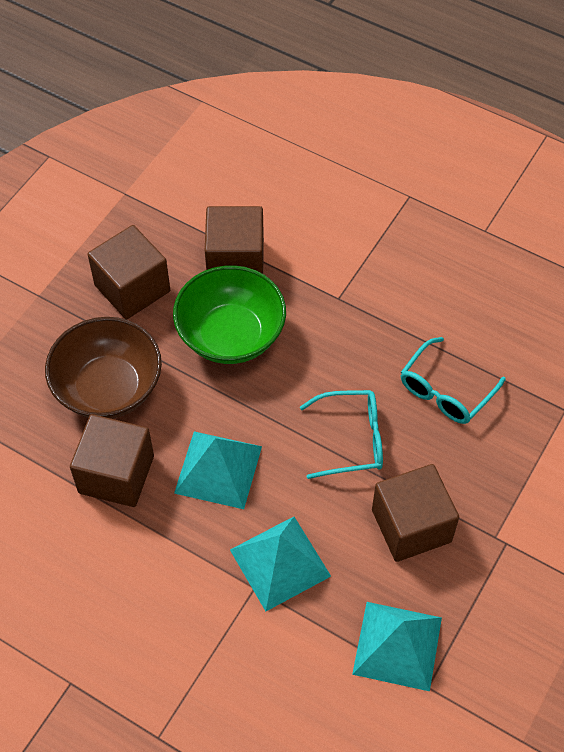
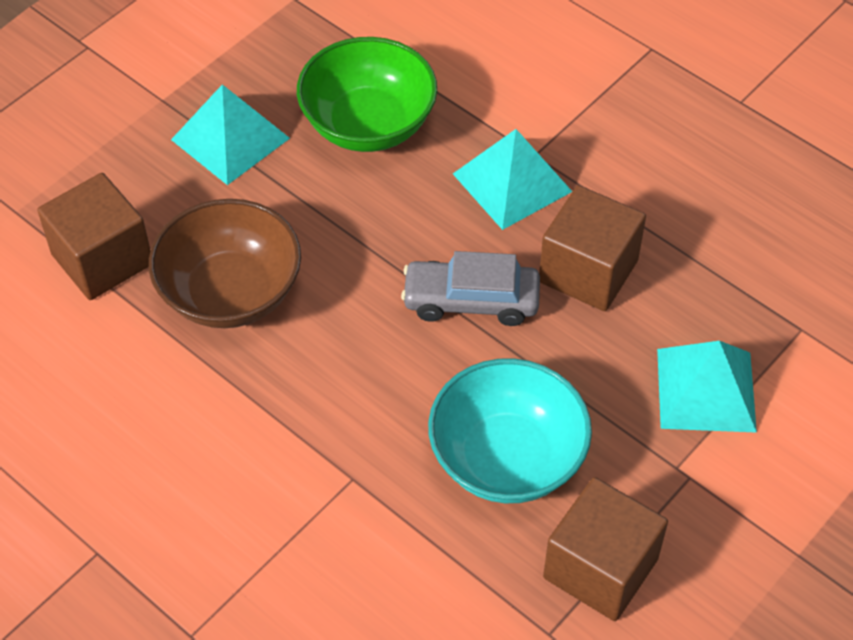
brown cube: 4 -> 3
grey car: 0 -> 1
turquoise bowl: 0 -> 1
turquoise glasses: 2 -> 0

